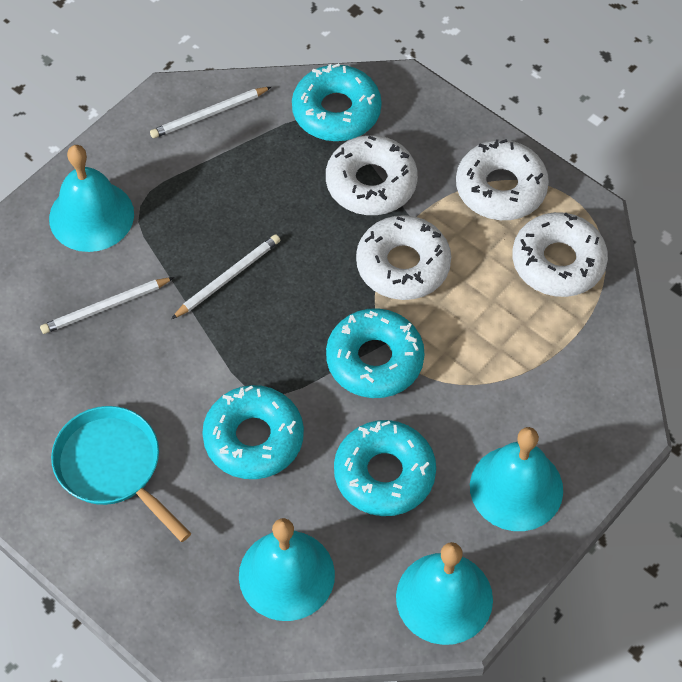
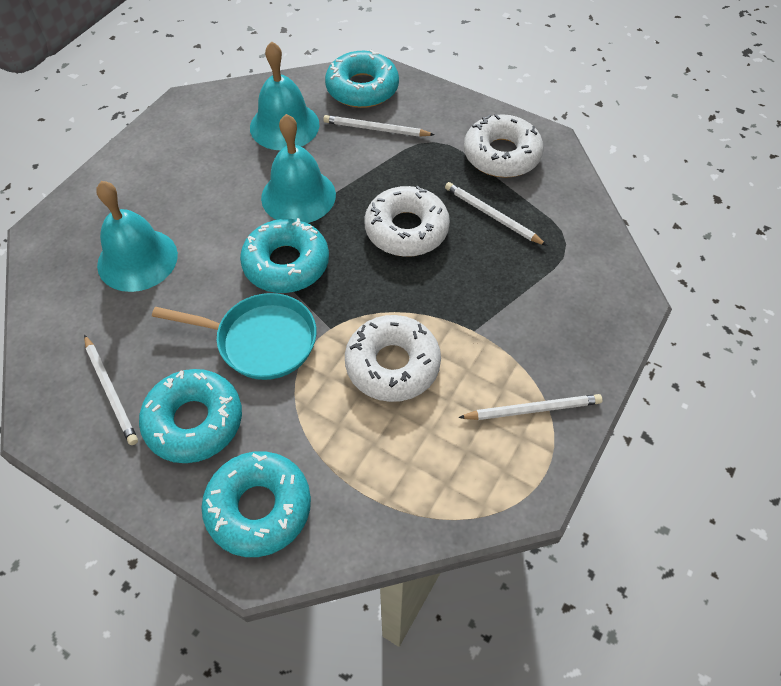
turquoise bell: 4 -> 3
white donut: 4 -> 3
white pencil: 3 -> 4

